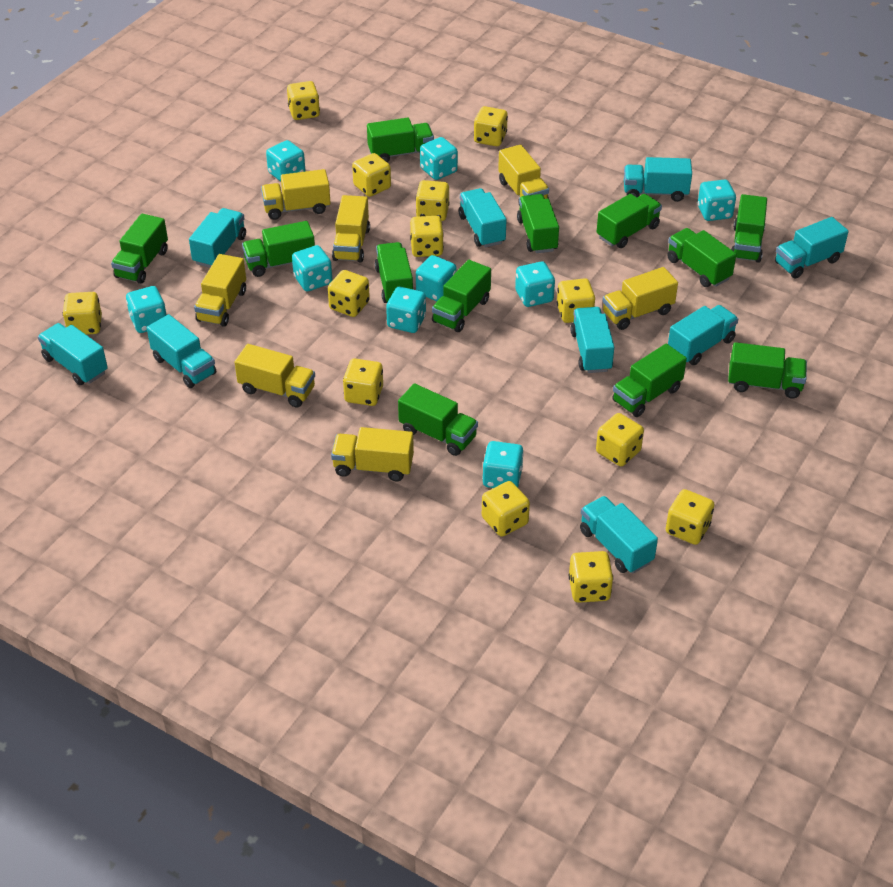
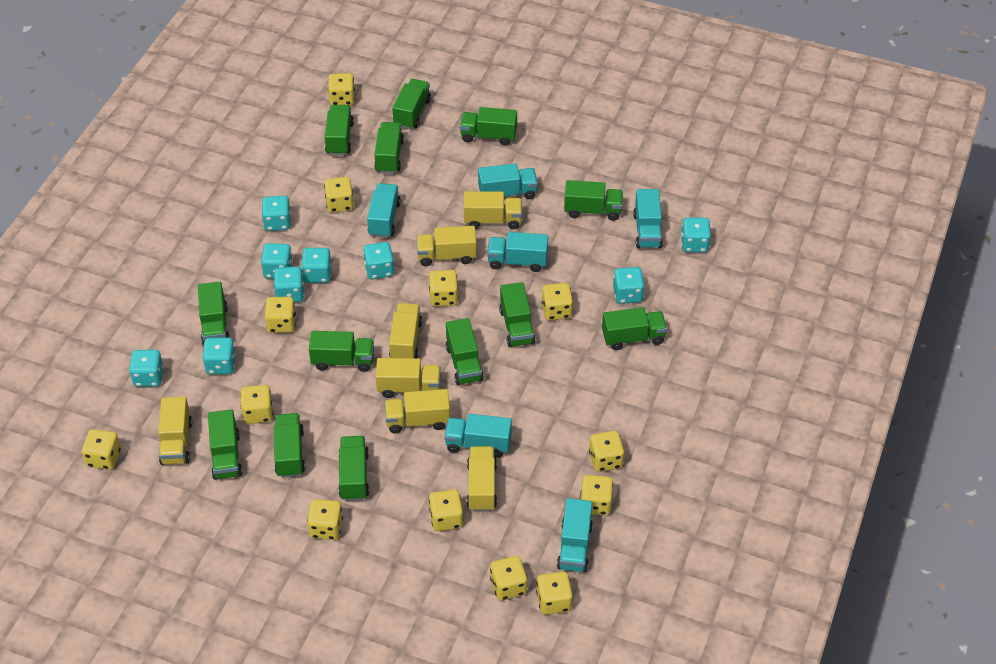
green truck: 12 -> 13
turquoise truck: 9 -> 6

